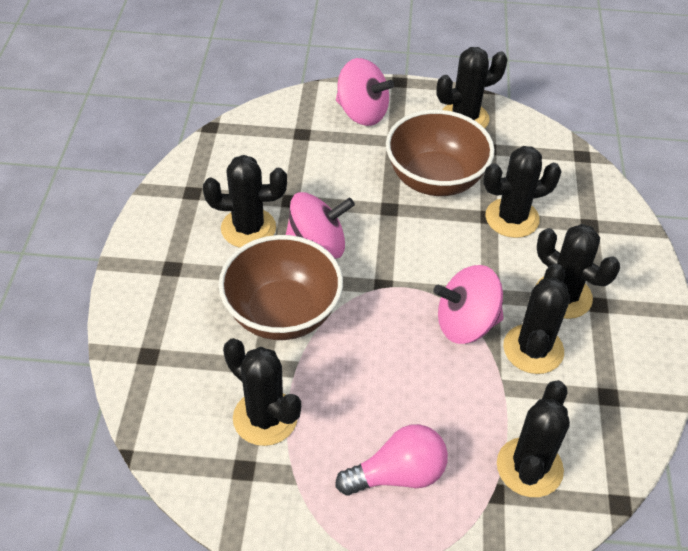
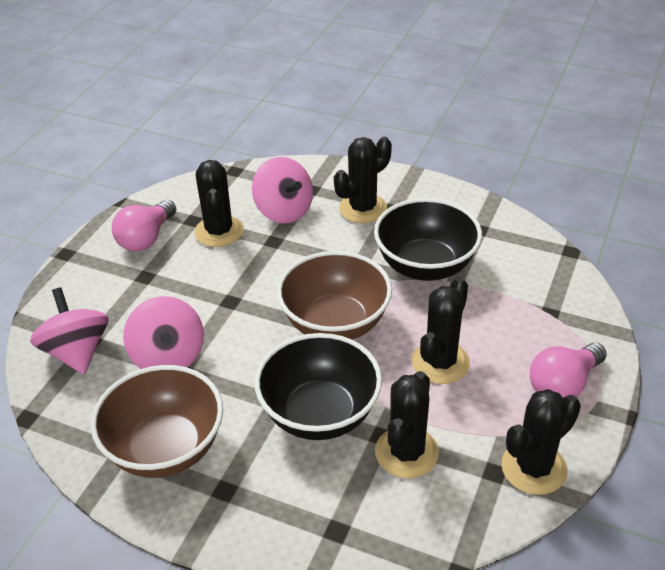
black bowl: 0 -> 2
black cactus: 7 -> 5
pink light bulb: 1 -> 2

